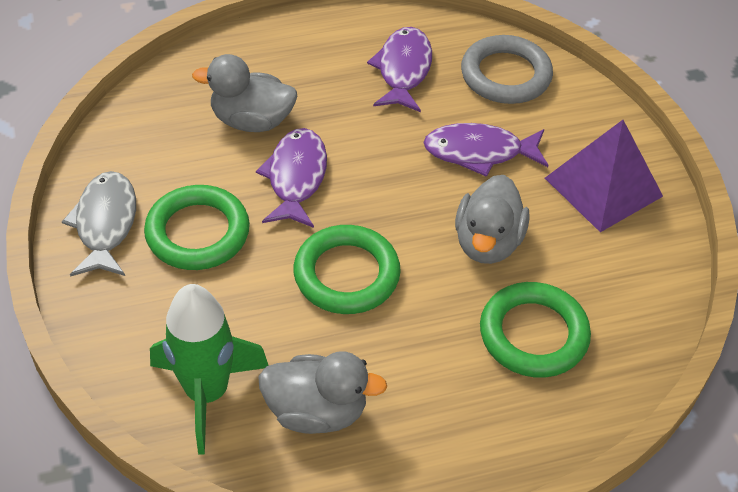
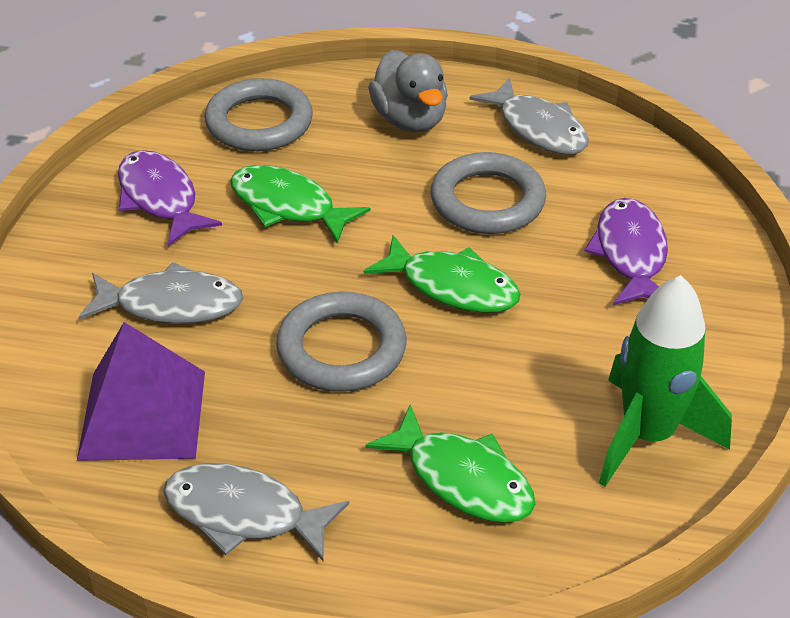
green fish: 0 -> 3
green ring: 3 -> 0
grey duck: 3 -> 1
grey fish: 1 -> 3
grey ring: 1 -> 3
purple fish: 3 -> 2

